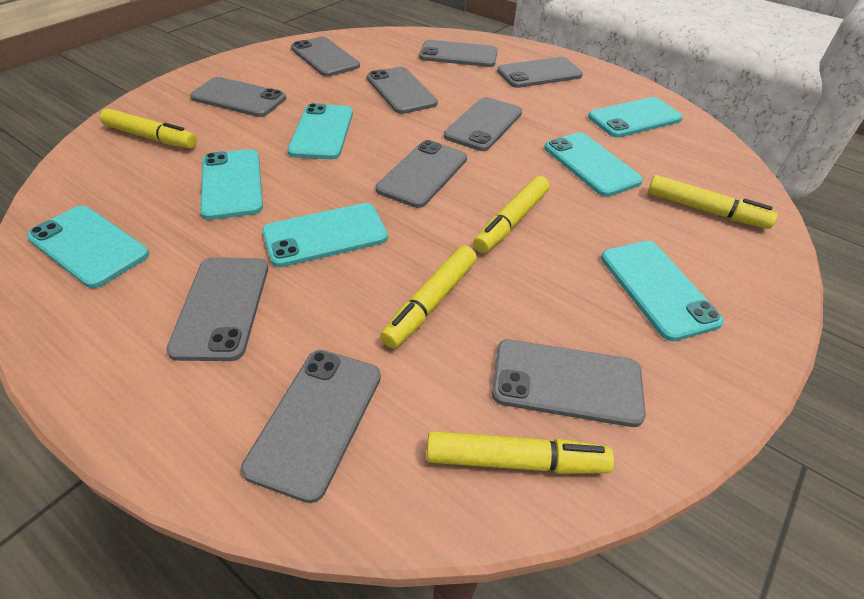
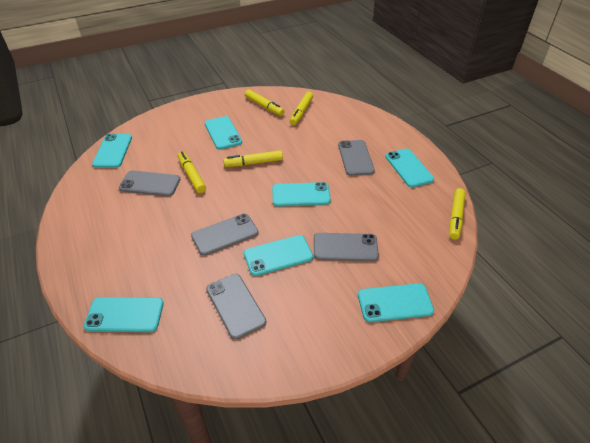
grey phone: 10 -> 5

